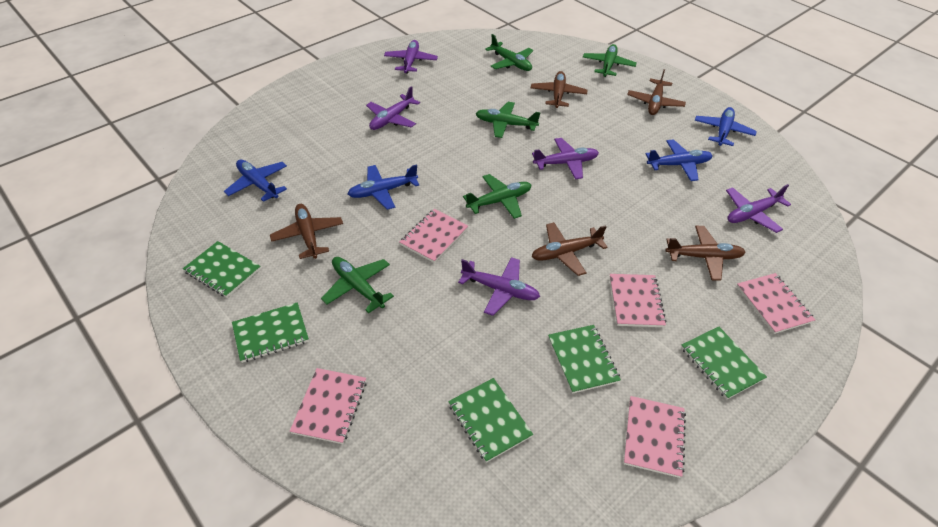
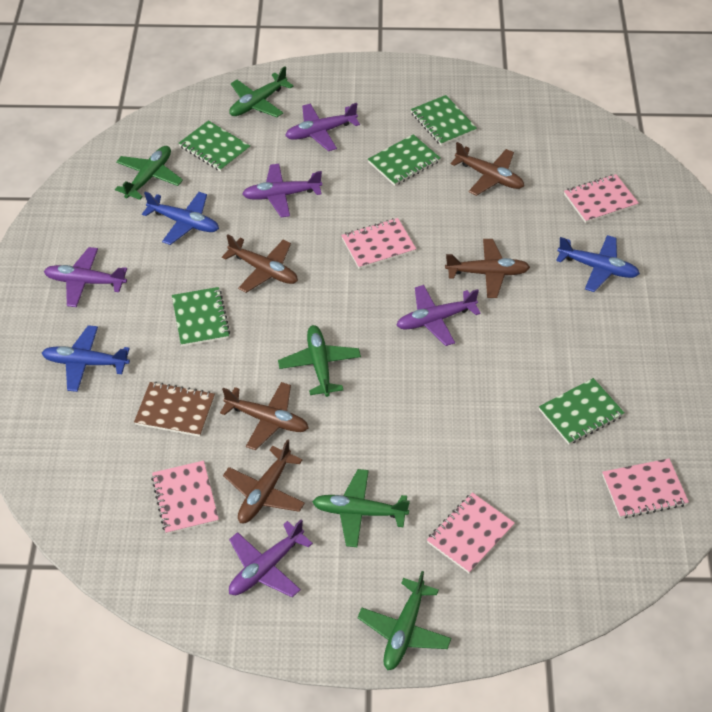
blue plane: 4 -> 3
brown notebook: 0 -> 1

